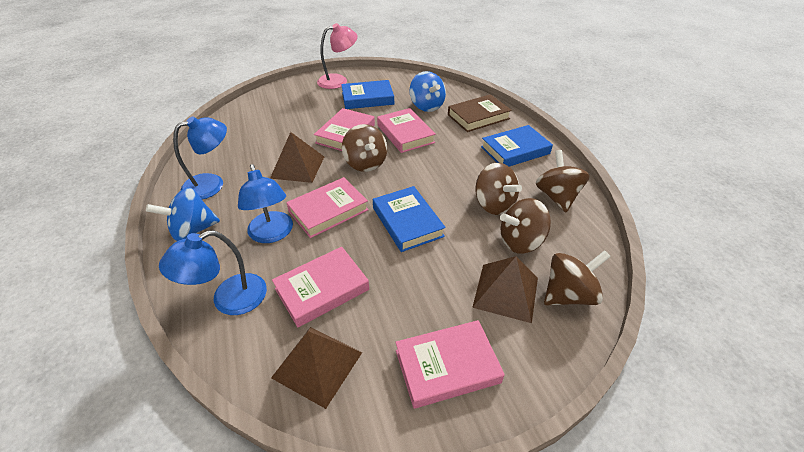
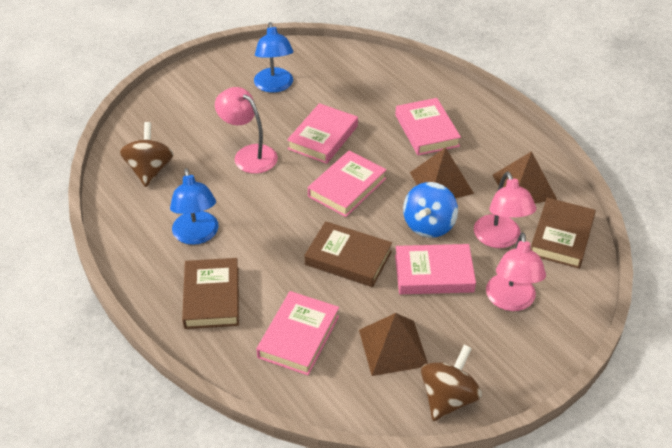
blue book: 3 -> 0
blue lamp: 3 -> 2
blue spinning top: 2 -> 1
brown book: 1 -> 3
brown spinning top: 5 -> 2
pink lamp: 1 -> 3

